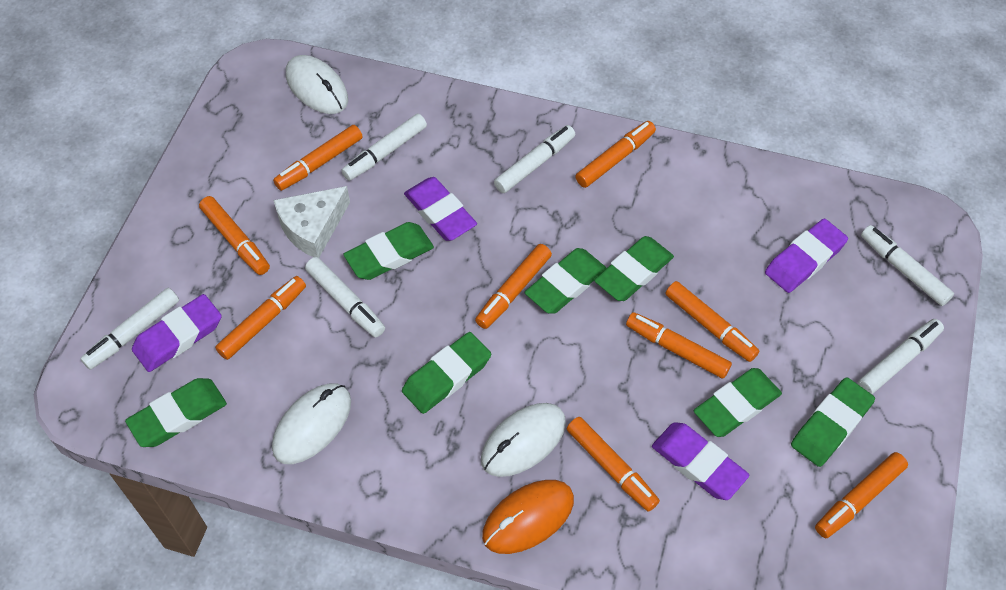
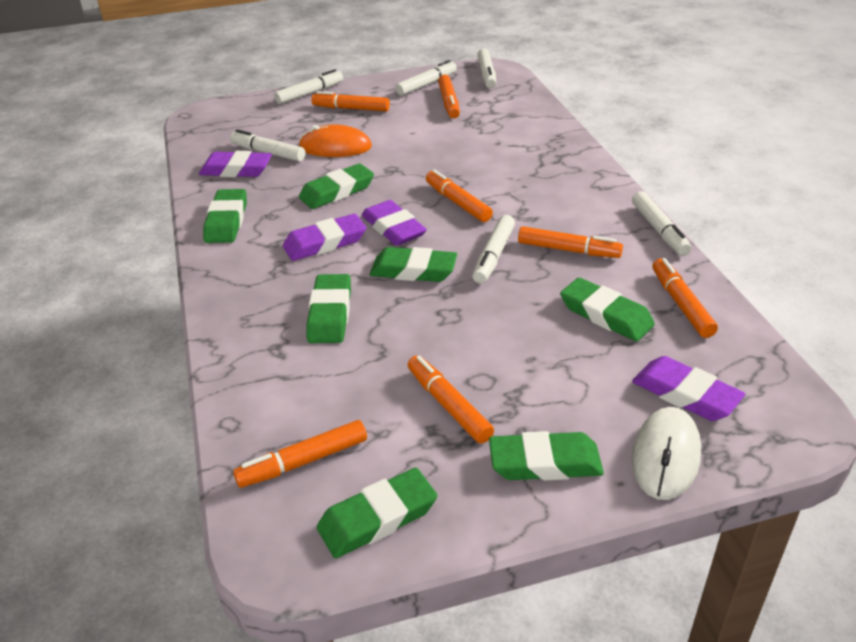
orange marker: 9 -> 7
white cheese: 1 -> 0
white mouse: 3 -> 1

